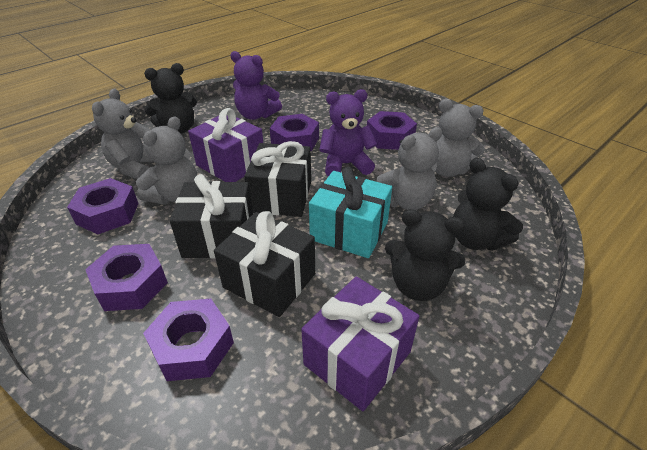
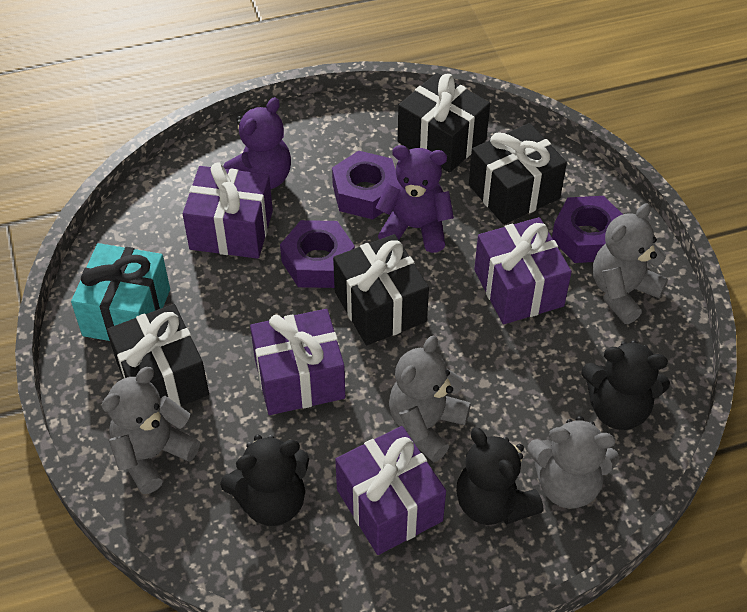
black gift: 3 -> 4
purple gift: 2 -> 4
purple nut: 5 -> 3

